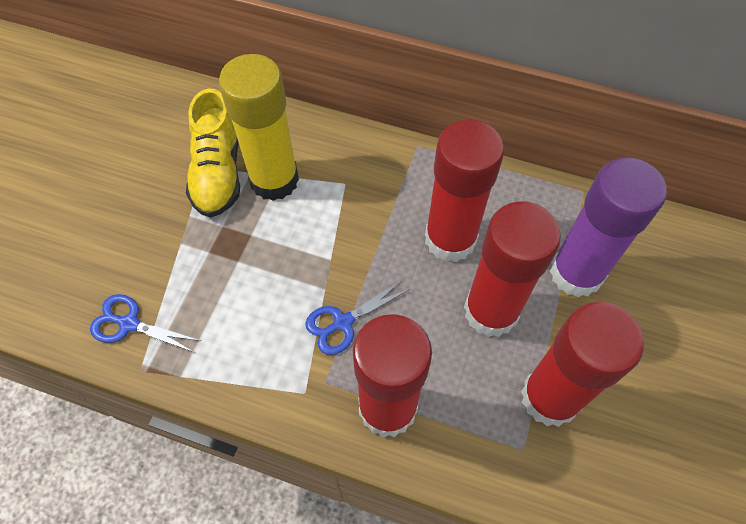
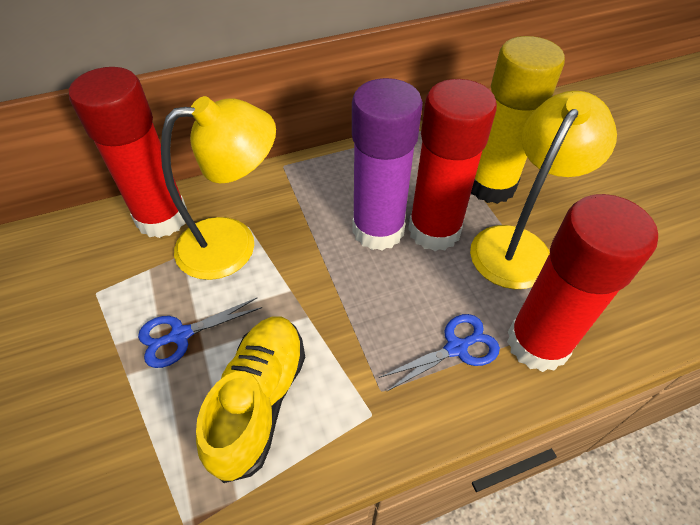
red glue stick: 4 -> 3
yellow lamp: 0 -> 2

